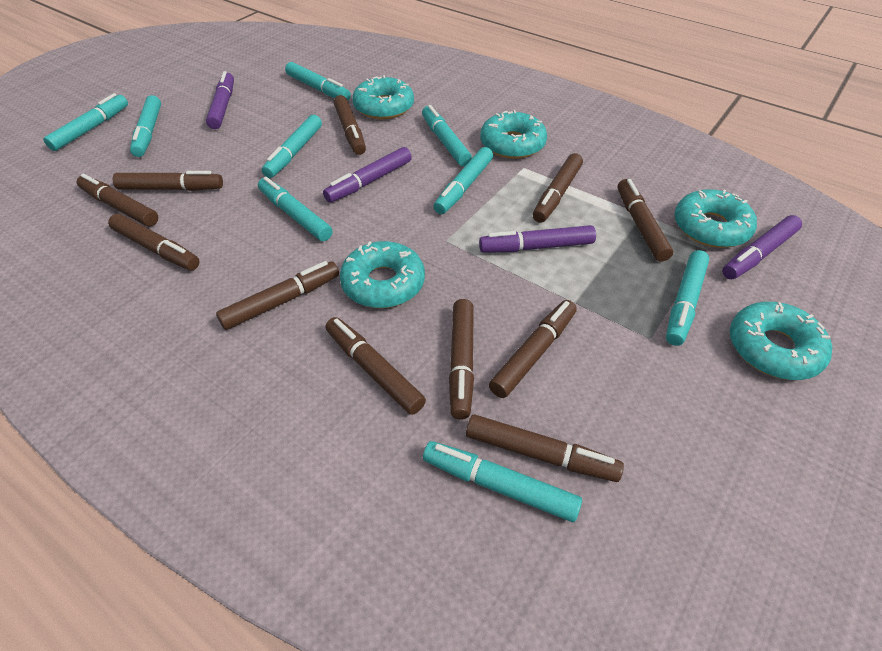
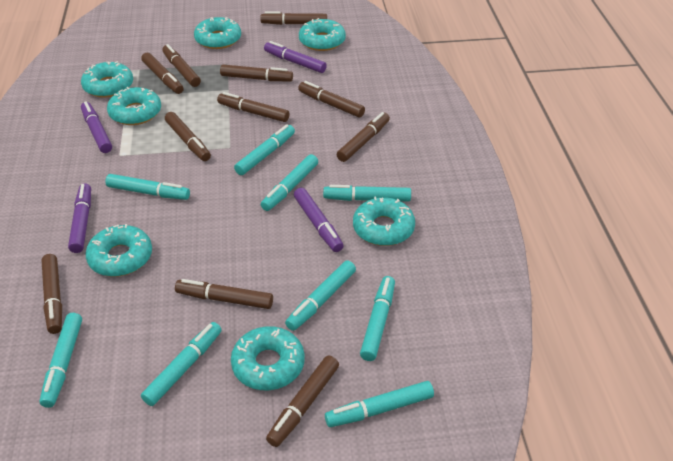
turquoise donut: 5 -> 7

